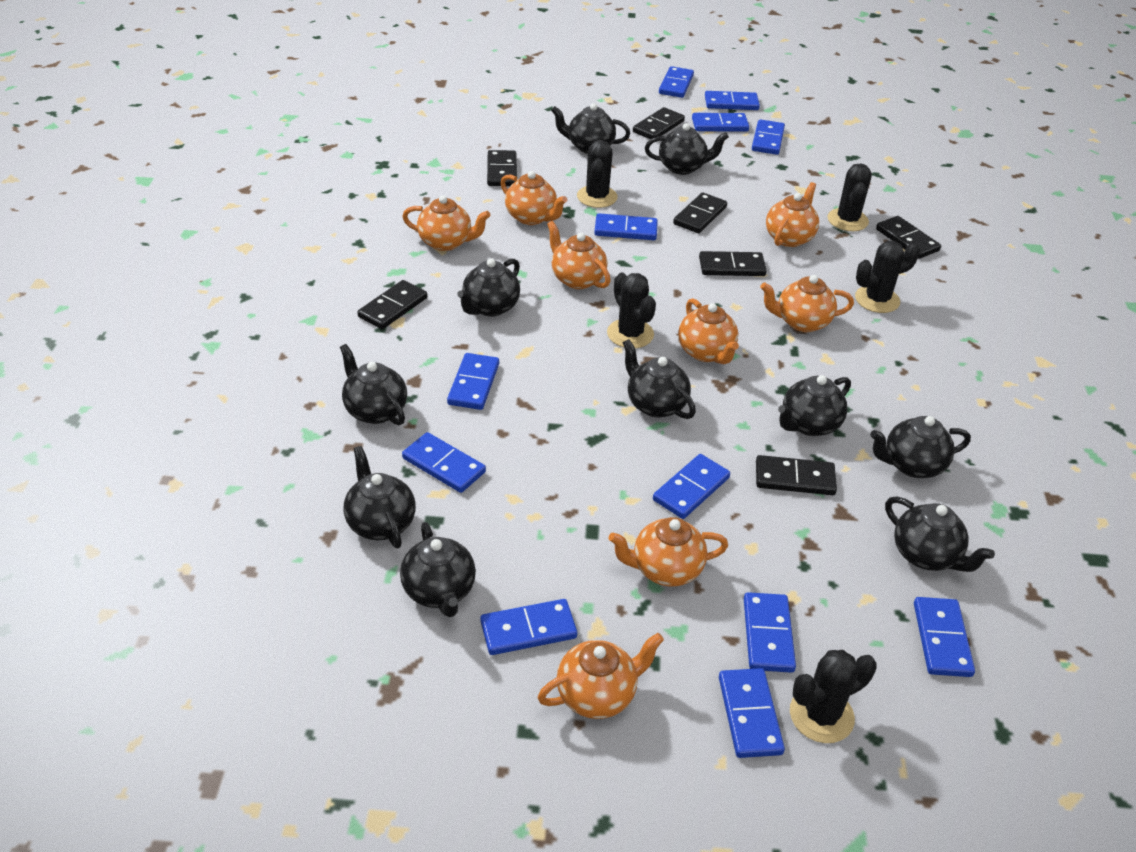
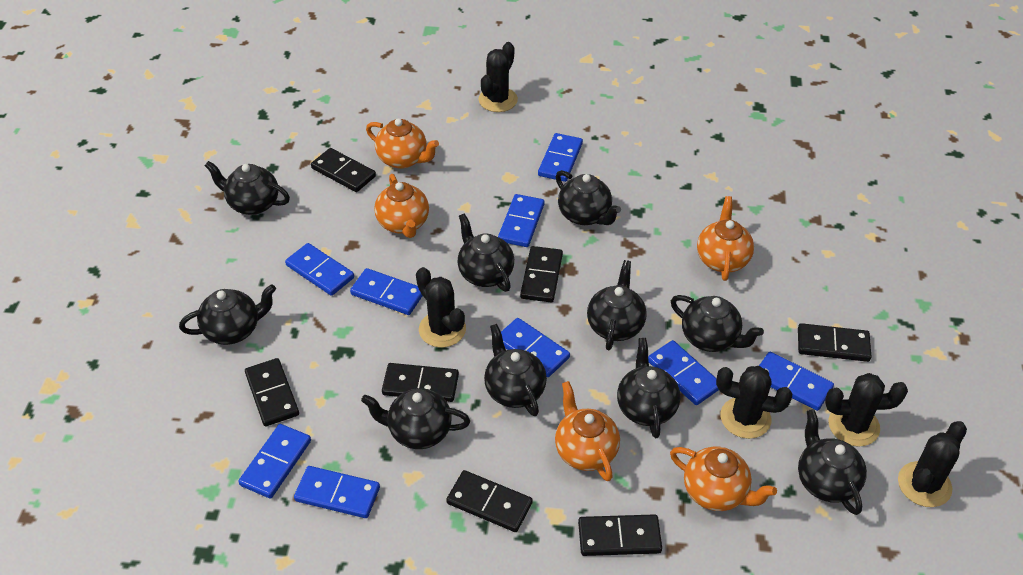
blue domino: 12 -> 9
orange teapot: 8 -> 5

